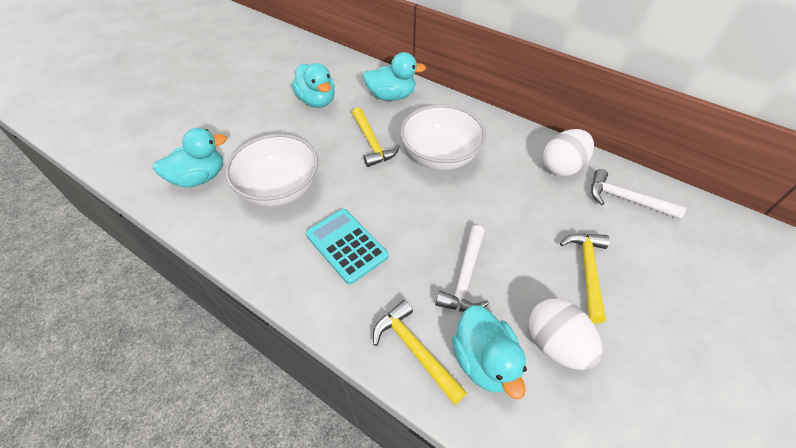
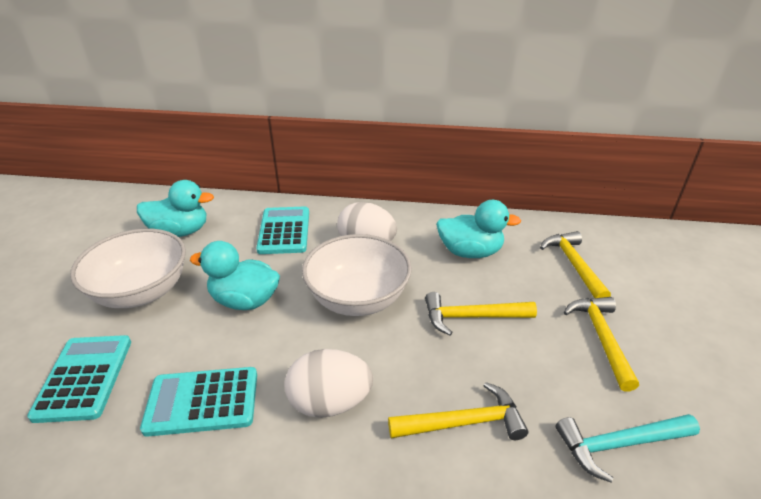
turquoise calculator: 1 -> 3
turquoise duck: 4 -> 3
turquoise hammer: 0 -> 1
white hammer: 2 -> 0
yellow hammer: 3 -> 4

